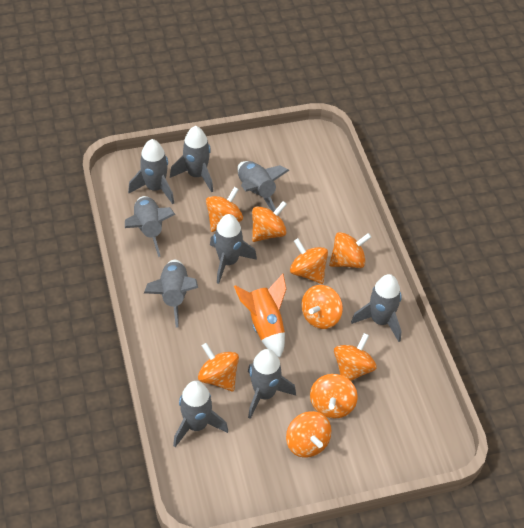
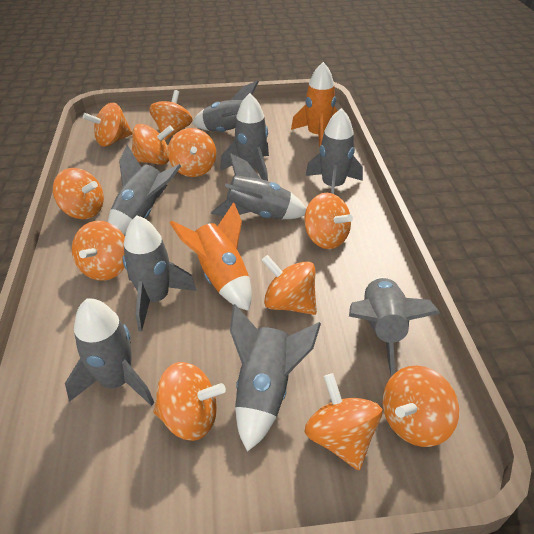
orange rocket: 1 -> 2
orange spinning top: 9 -> 11

